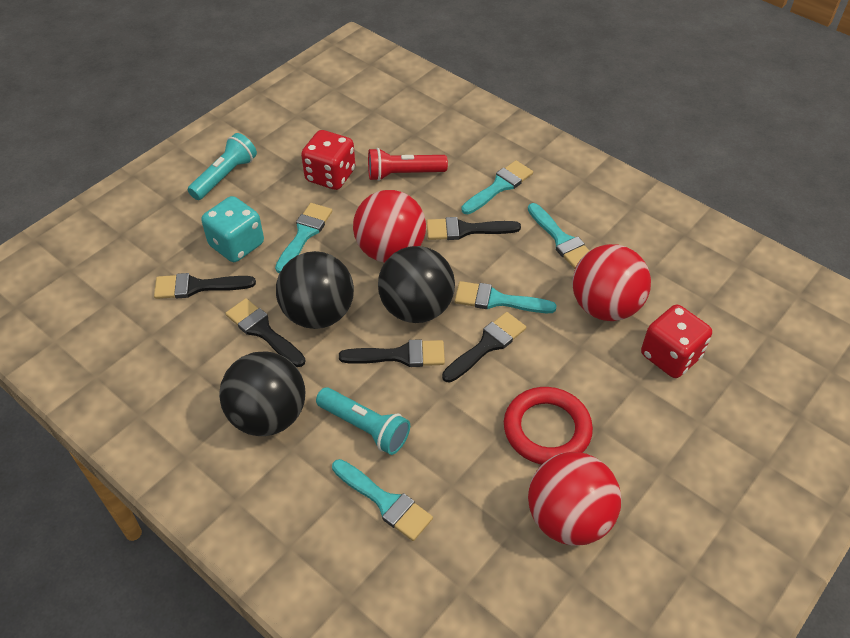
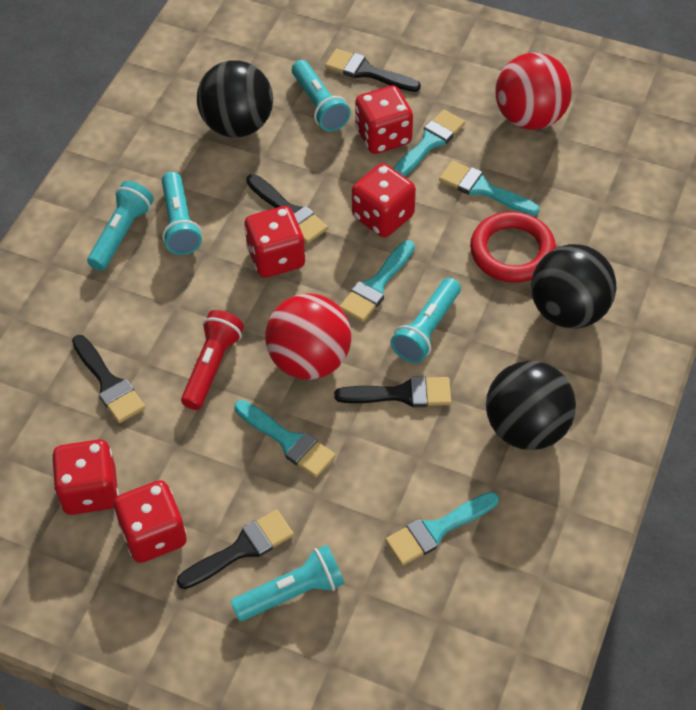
red ball: 3 -> 2
red dice: 2 -> 5
turquoise dice: 1 -> 0
turquoise flashlight: 2 -> 5

